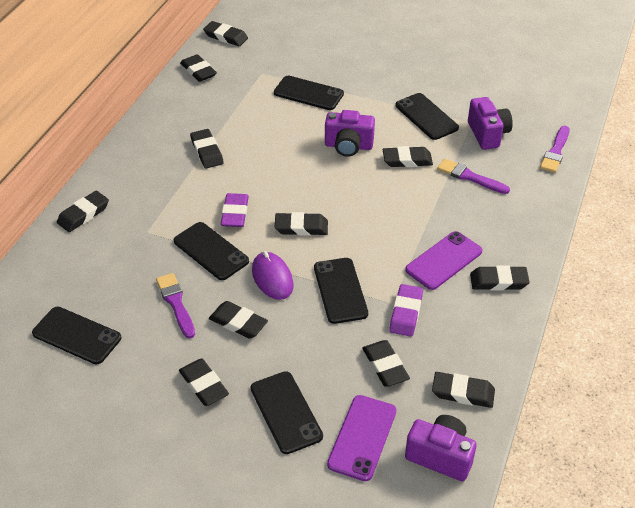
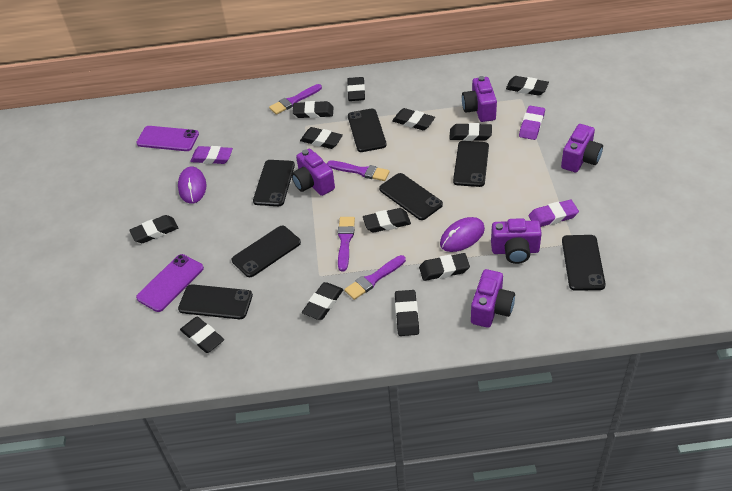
black eraser: 11 -> 12
black phone: 6 -> 7
purple brush: 3 -> 4
purple camera: 3 -> 5
purple eraser: 2 -> 3
purple mouse: 1 -> 2

